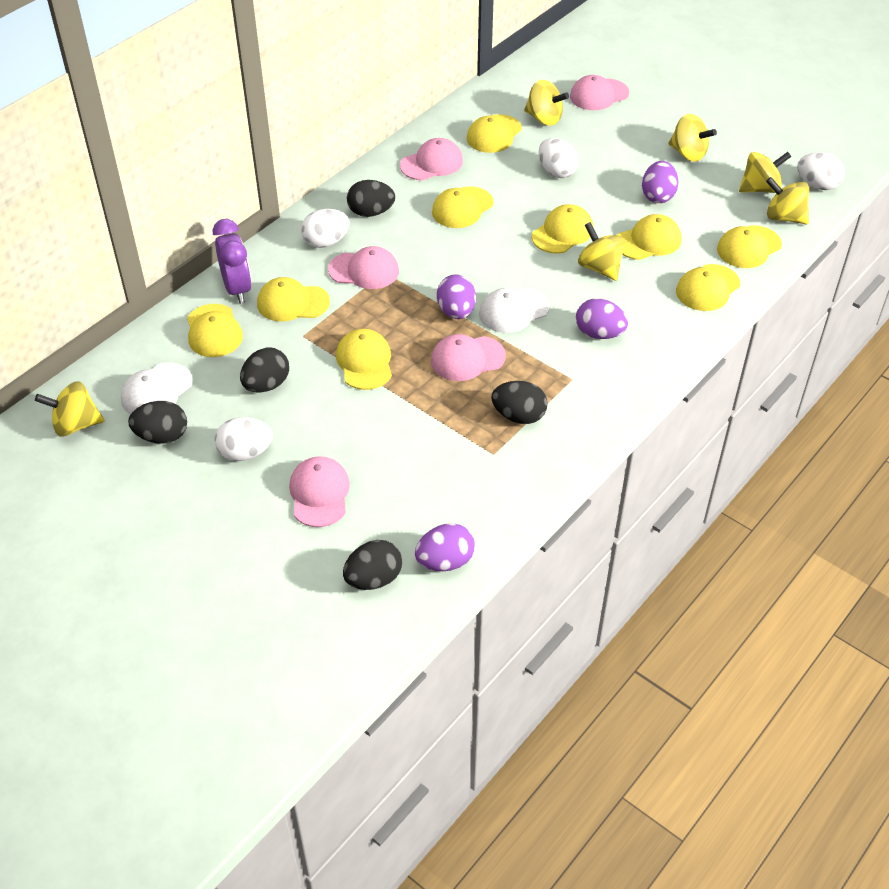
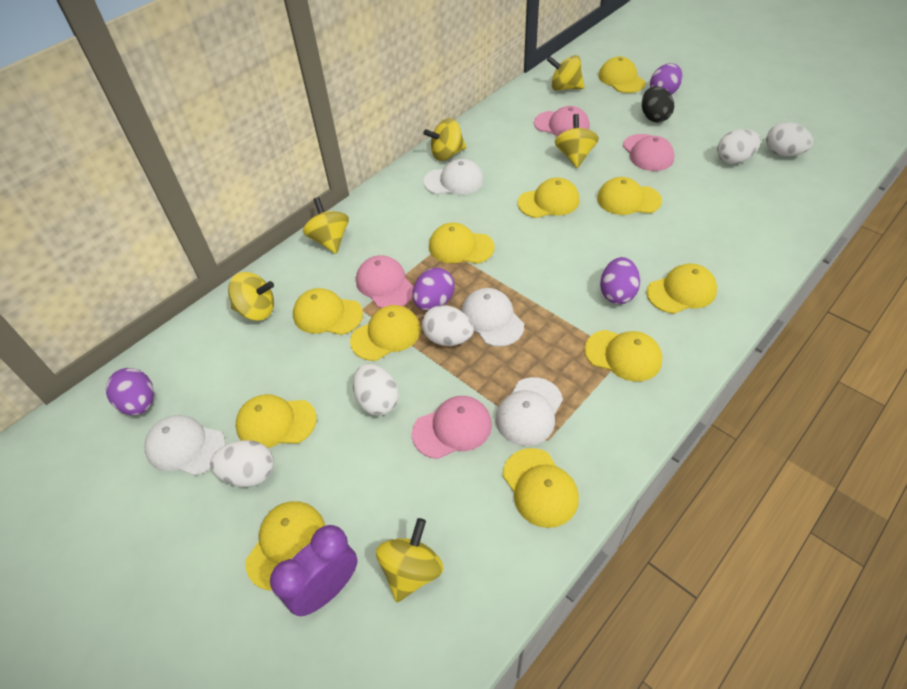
black egg: 5 -> 1
pink cap: 5 -> 4
white cap: 2 -> 4
white egg: 4 -> 5
yellow cap: 9 -> 11

